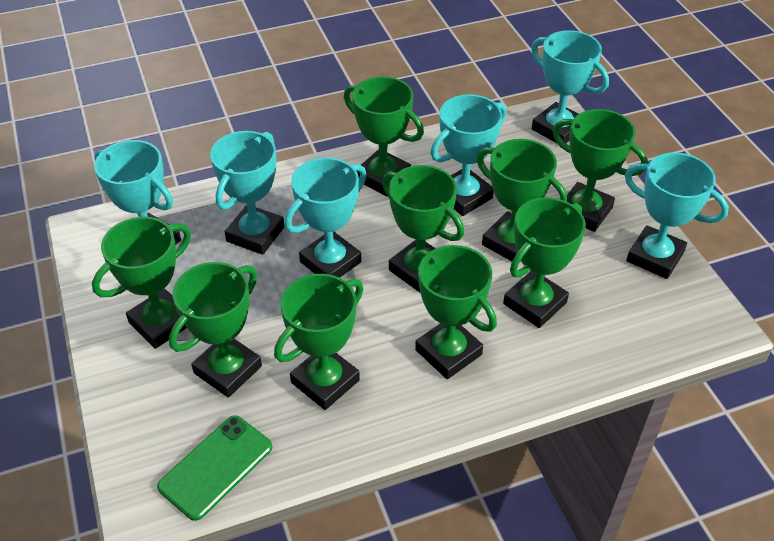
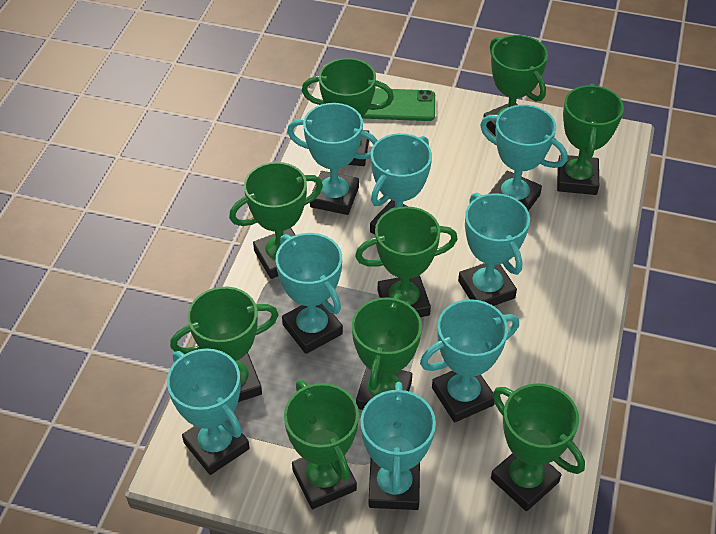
turquoise trophy: 6 -> 8

